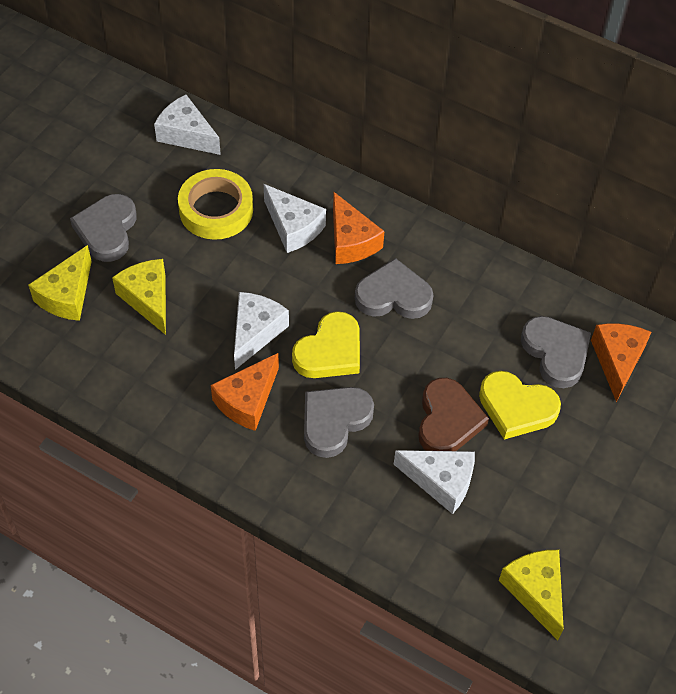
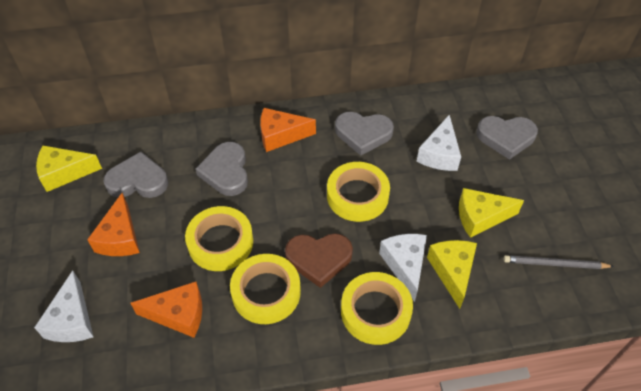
grey pencil: 0 -> 1
white cheese: 4 -> 3
yellow heart: 2 -> 0
yellow tape: 1 -> 4

